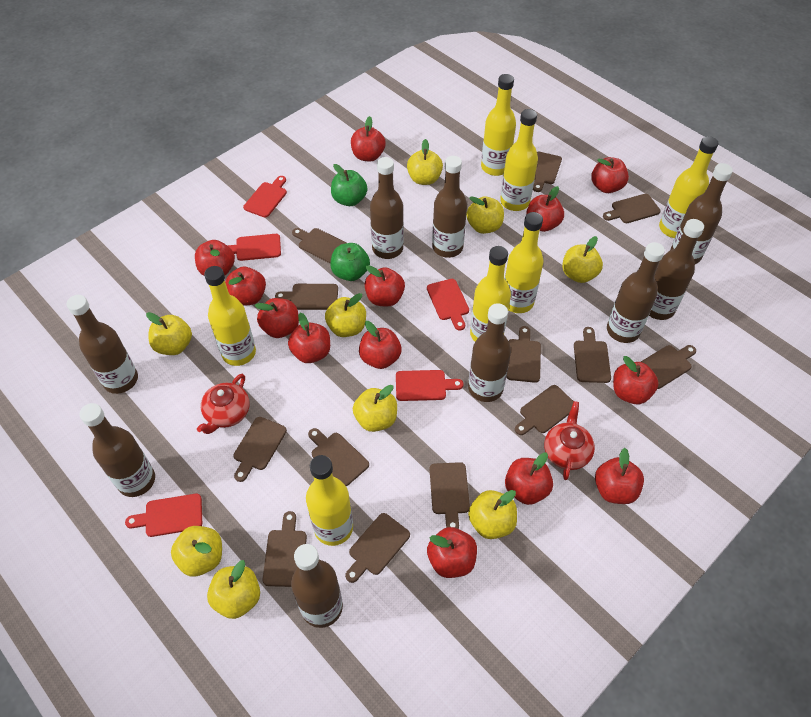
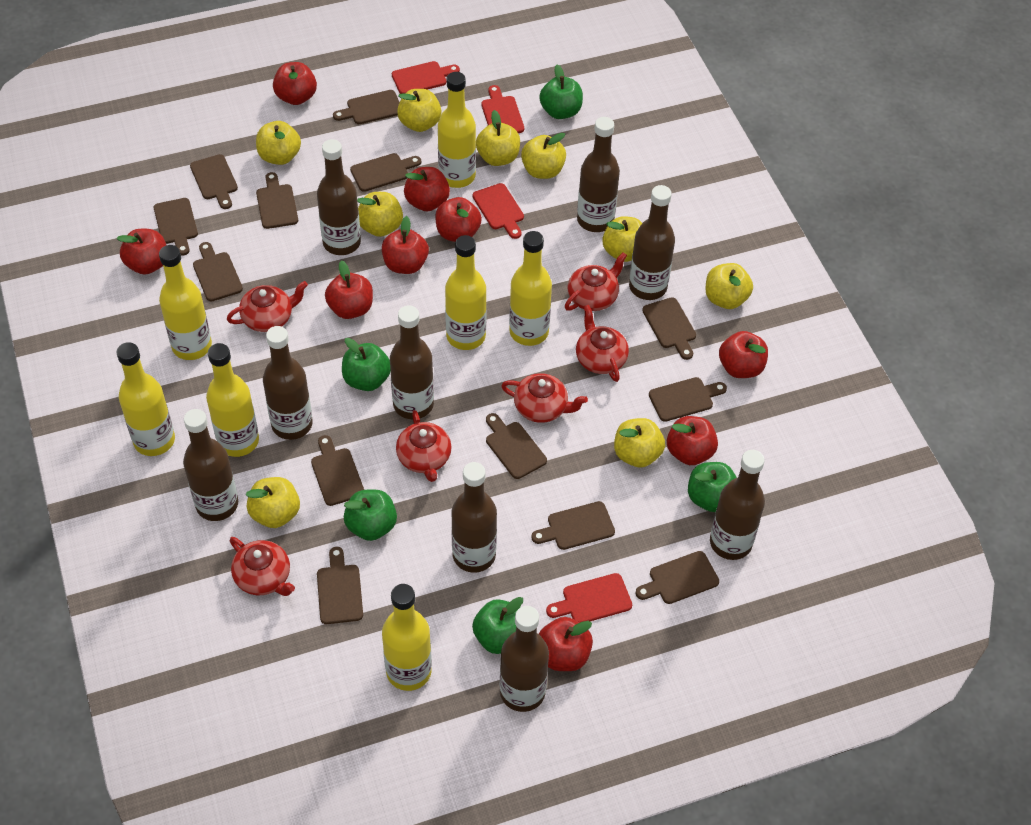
green apple: 2 -> 5
red apple: 13 -> 9
red cutting board: 5 -> 4
red teapot: 2 -> 6

